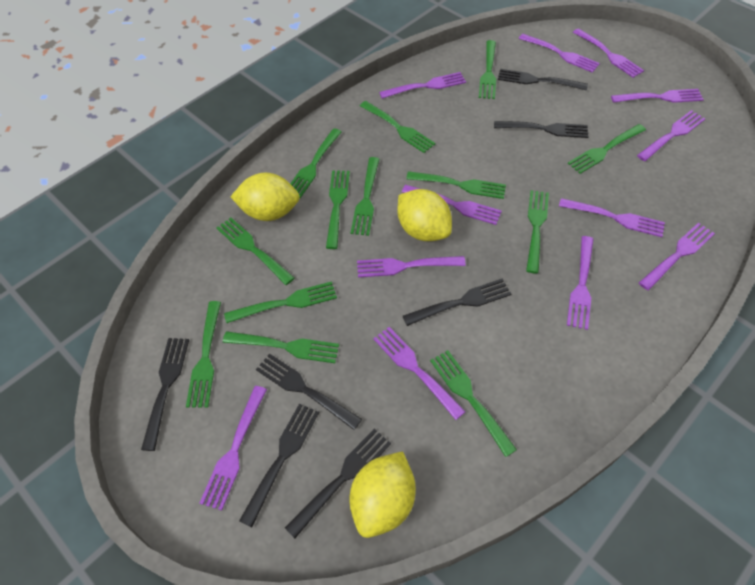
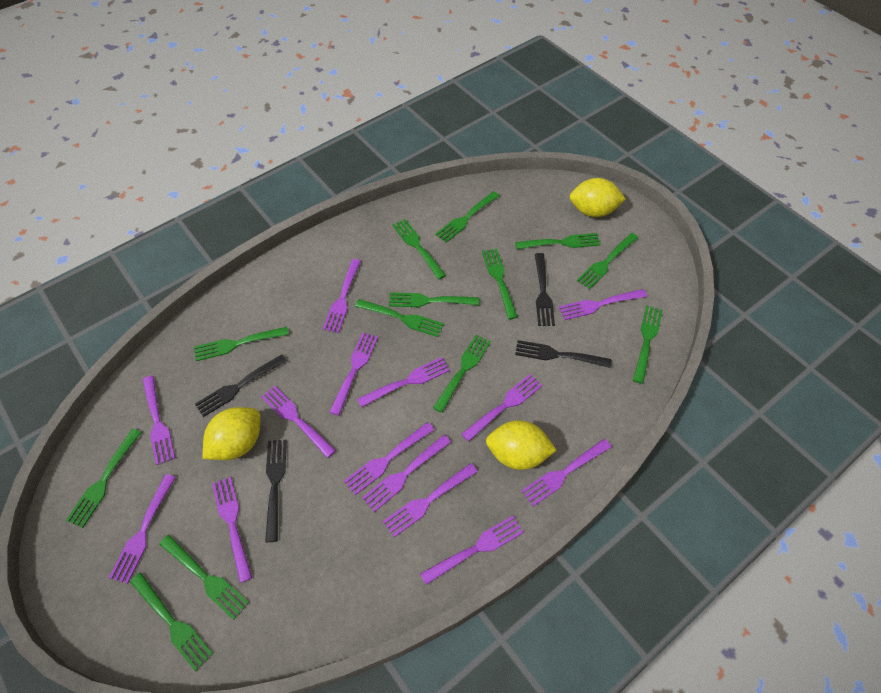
black fork: 7 -> 4
purple fork: 12 -> 14

